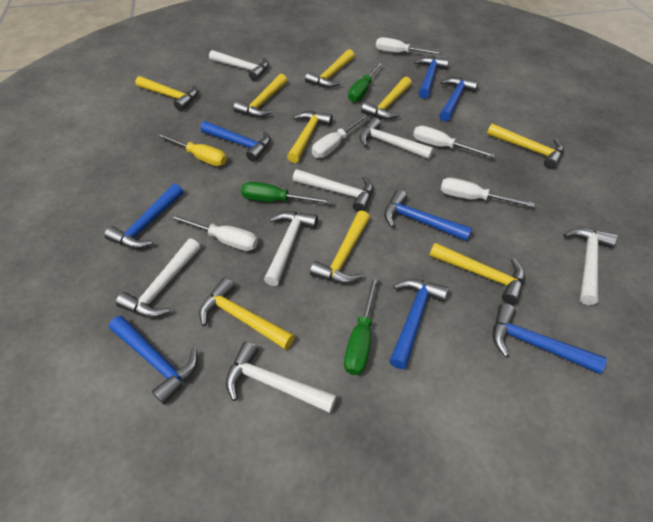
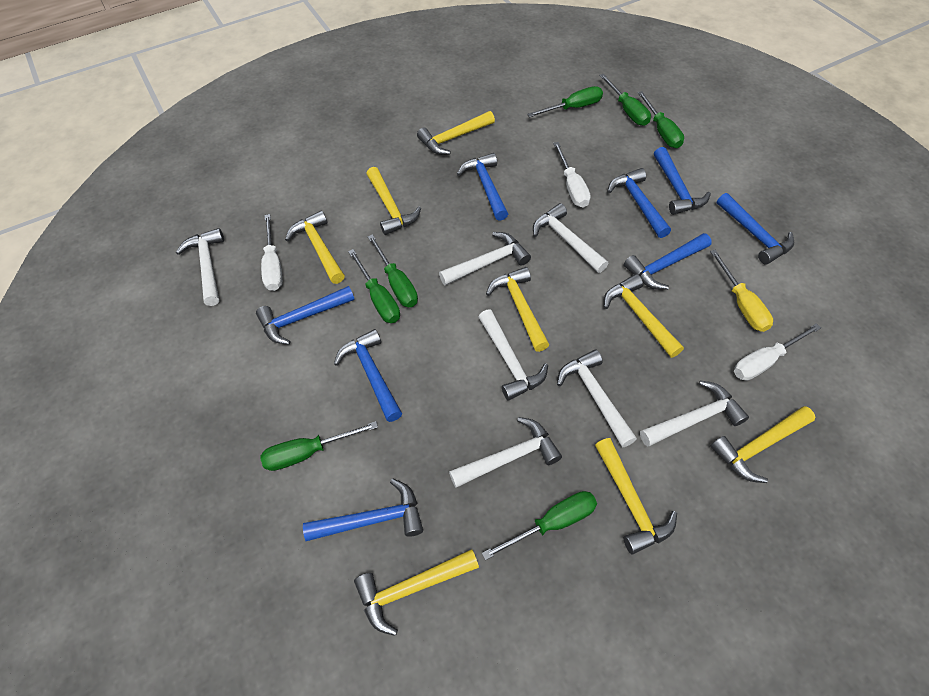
green screwdriver: 3 -> 7
white screwdriver: 5 -> 3
yellow hammer: 9 -> 8

